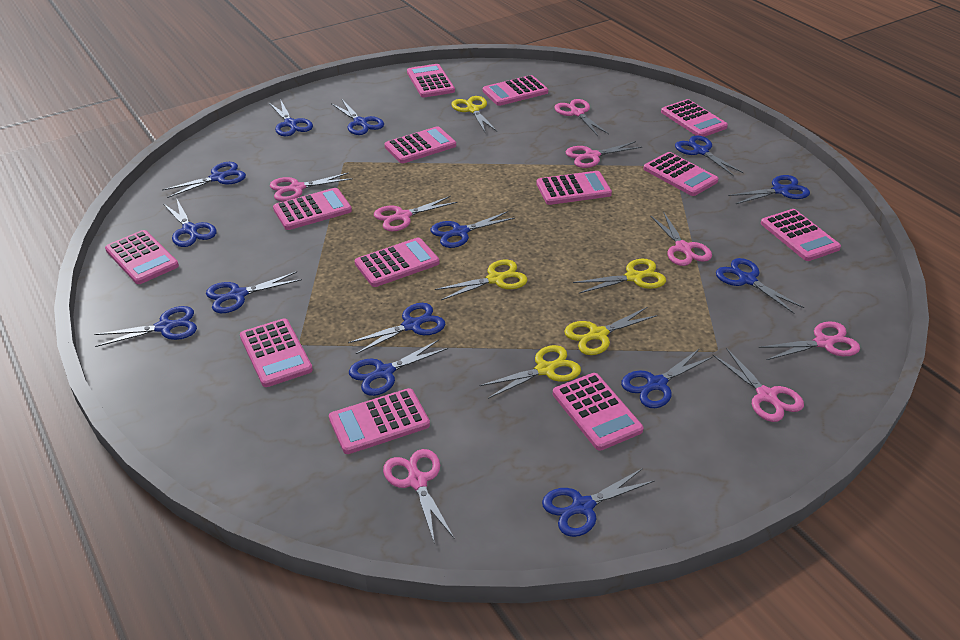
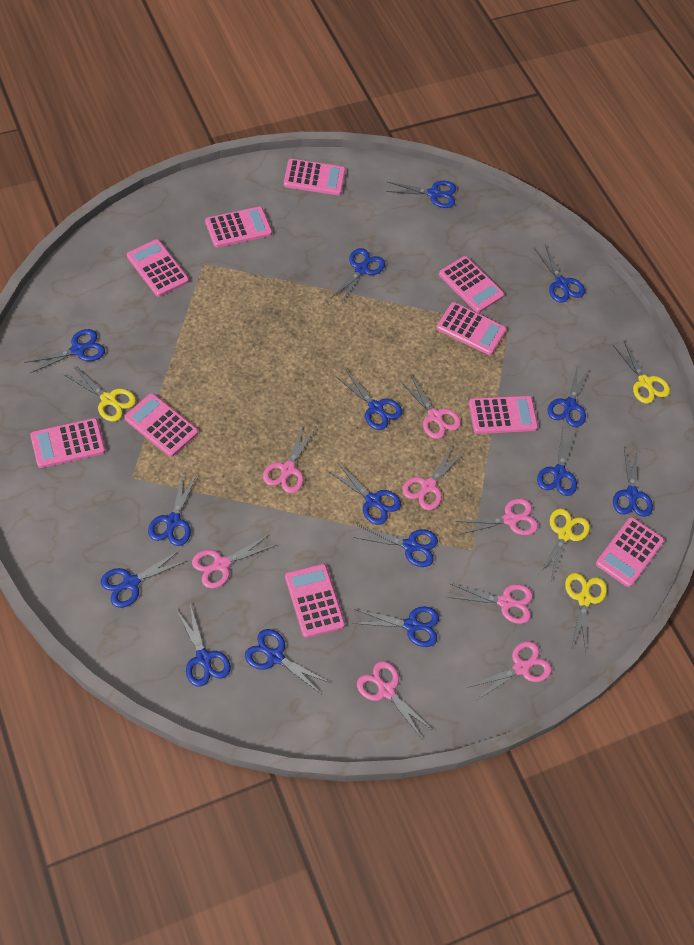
blue scissors: 14 -> 15
pink calculator: 13 -> 10
yellow scissors: 5 -> 4

